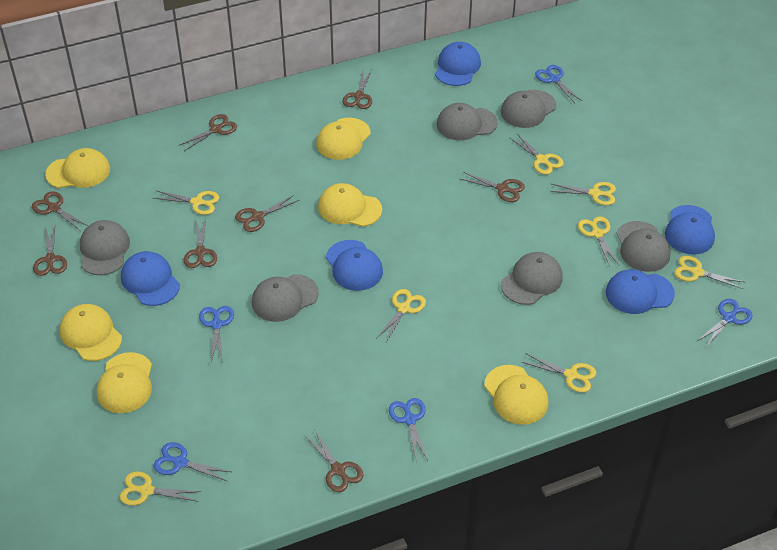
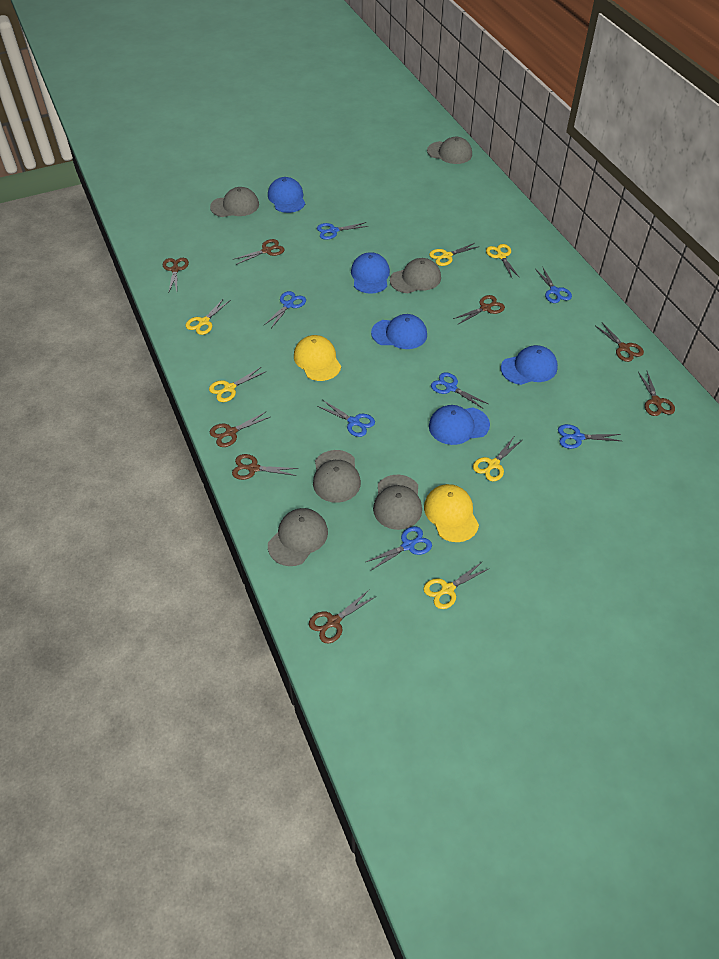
blue scissors: 5 -> 7
yellow cap: 6 -> 2
yellow scissors: 8 -> 6

